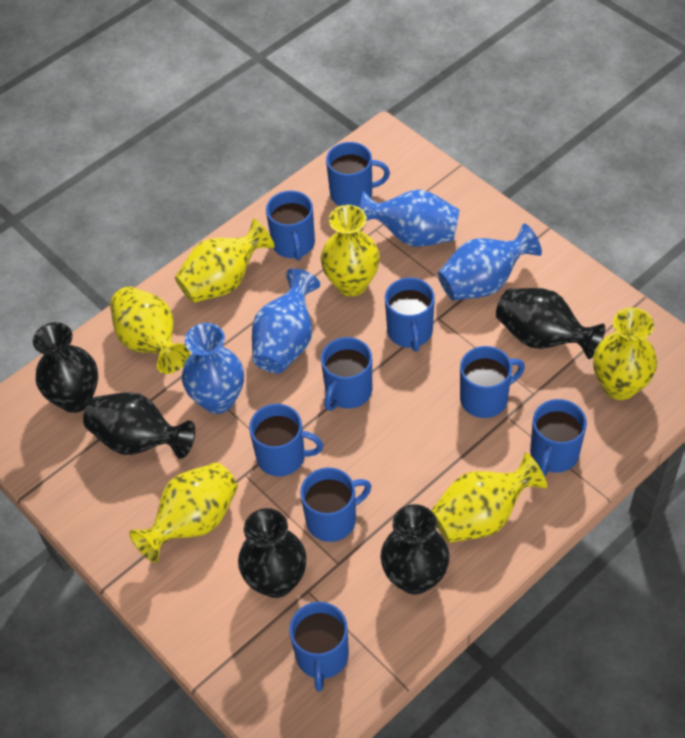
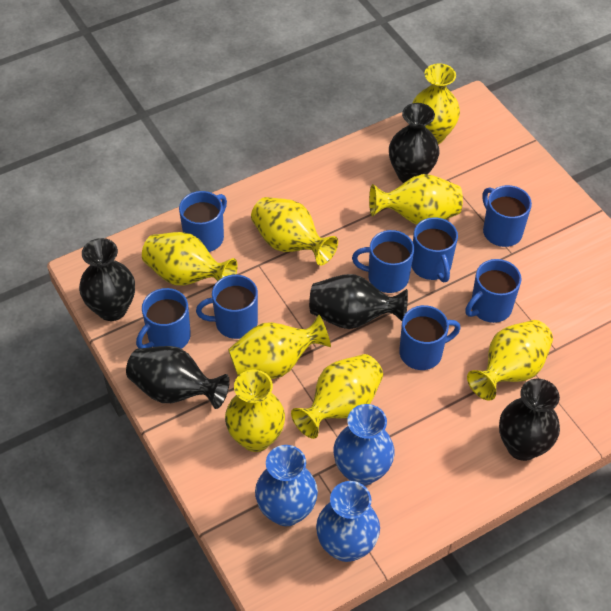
blue mug: 9 -> 8
blue vase: 4 -> 3
yellow vase: 6 -> 8

